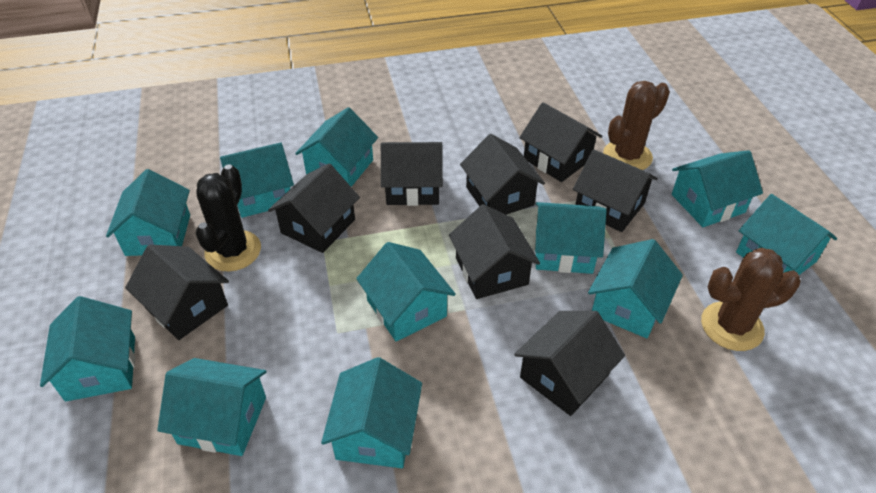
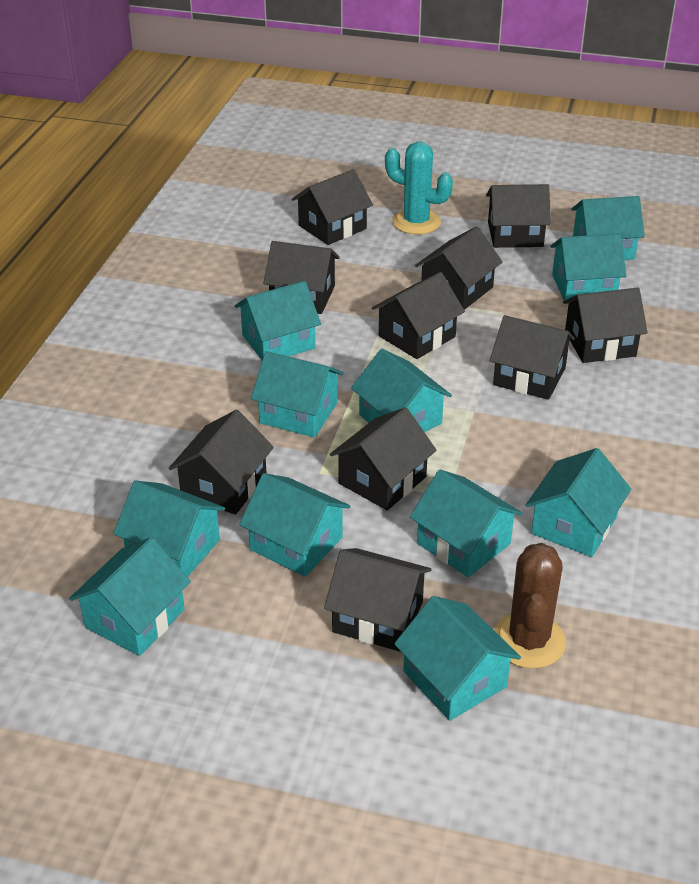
black cactus: 1 -> 0
black house: 8 -> 10
brown cactus: 2 -> 1
turquoise cactus: 0 -> 1

